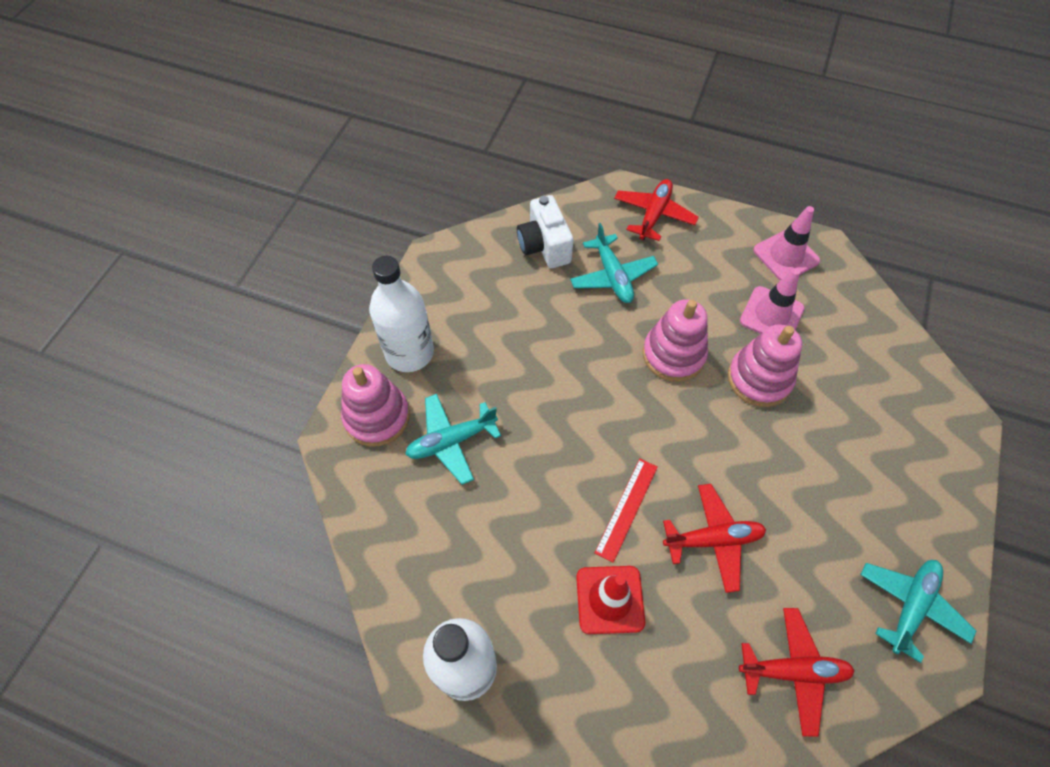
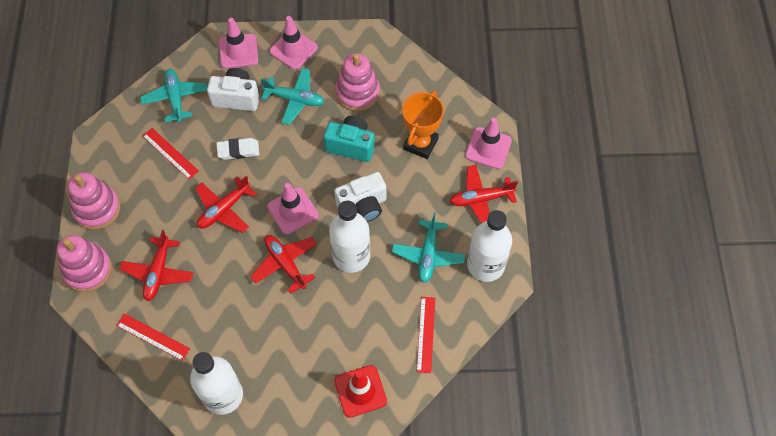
orange trophy: 0 -> 1
pink traffic cone: 2 -> 4
red plane: 3 -> 4
red ruler: 1 -> 3
turquoise camera: 0 -> 1
white bottle: 2 -> 3
white camera: 1 -> 2
white eraser: 0 -> 1

